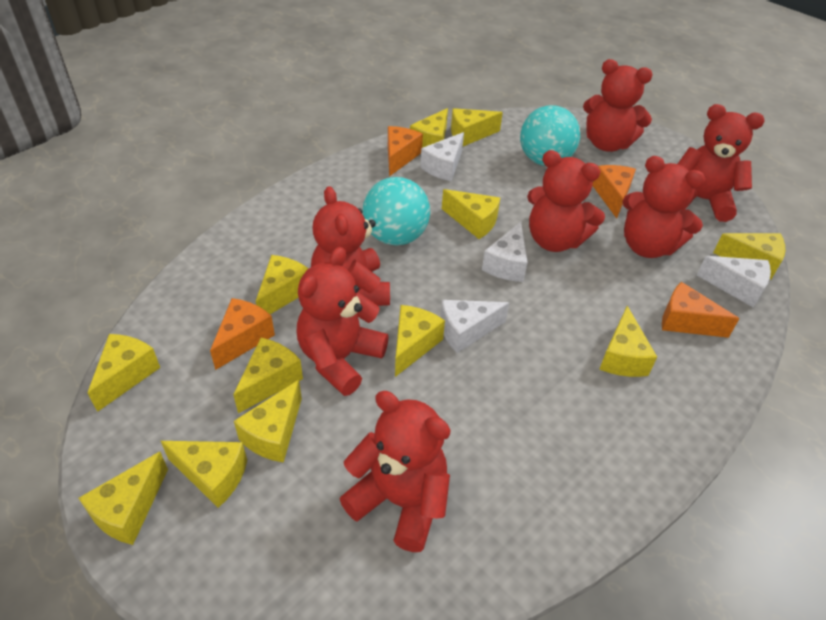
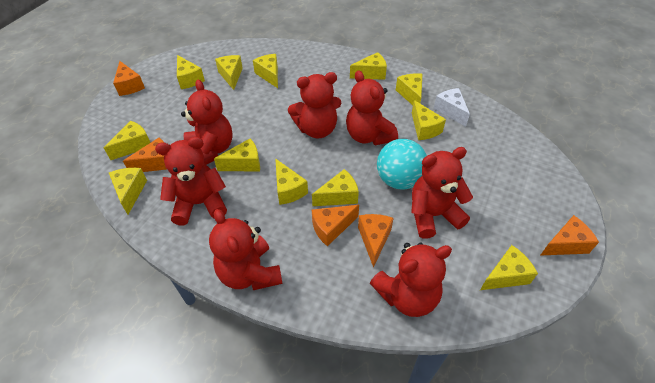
orange cheese: 4 -> 5
turquoise ball: 2 -> 1
white cheese: 4 -> 1

